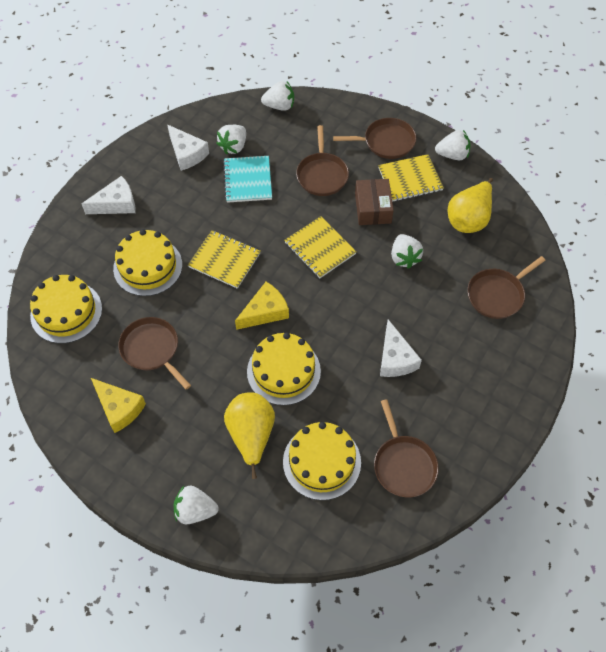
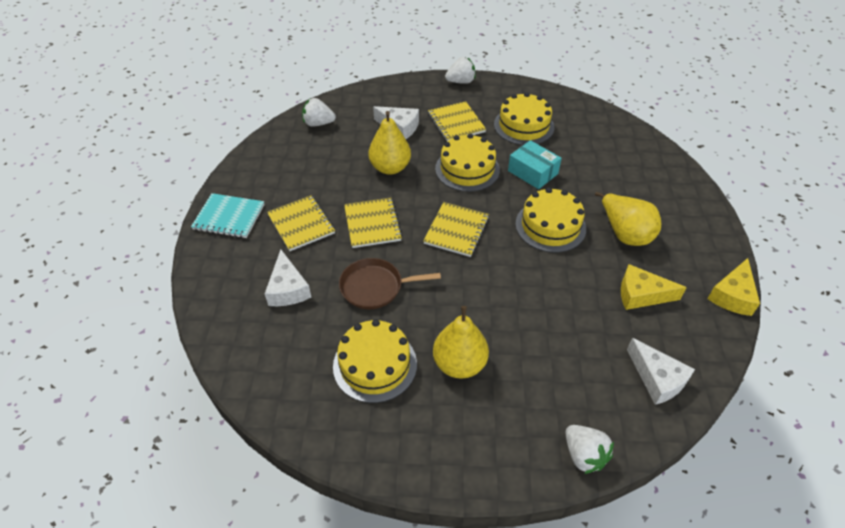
brown box: 1 -> 0
brown pan: 5 -> 1
turquoise box: 0 -> 1
white strawberry: 5 -> 3
yellow notebook: 3 -> 4
yellow pear: 2 -> 3

